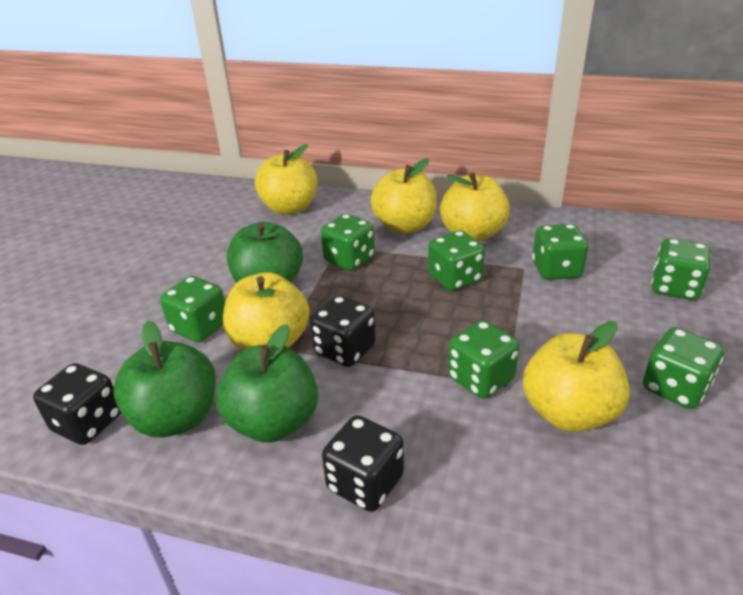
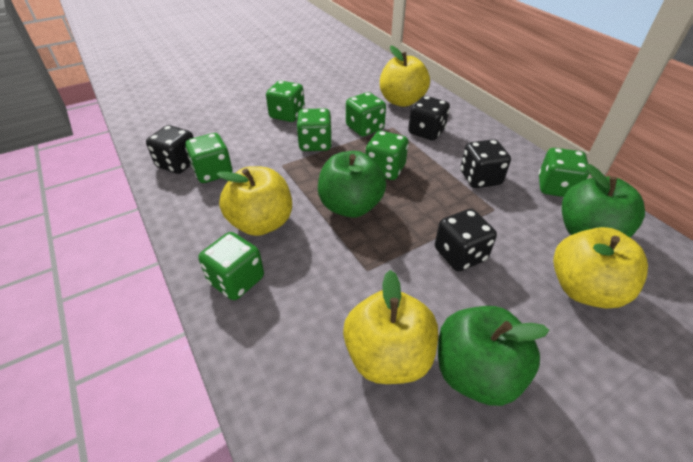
black dice: 3 -> 4
yellow apple: 5 -> 4

